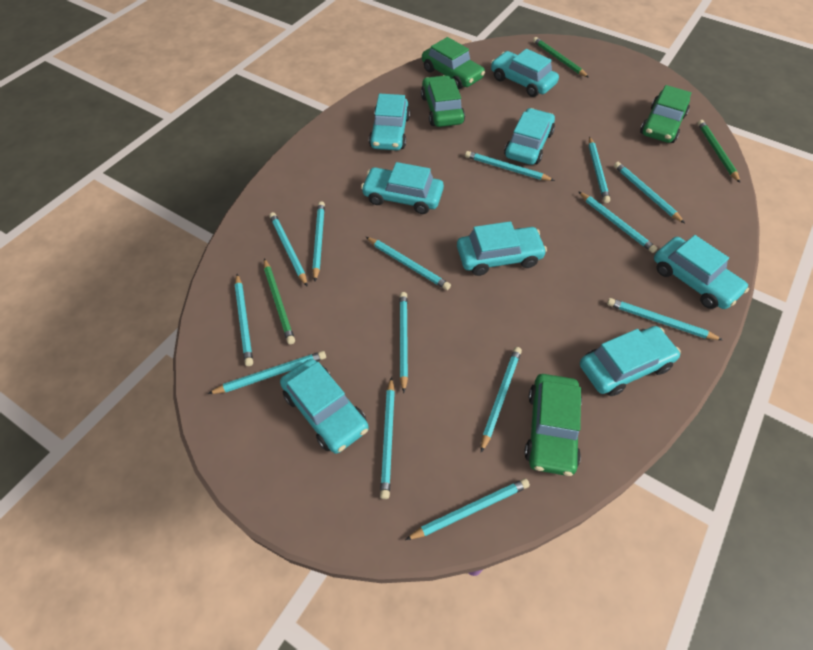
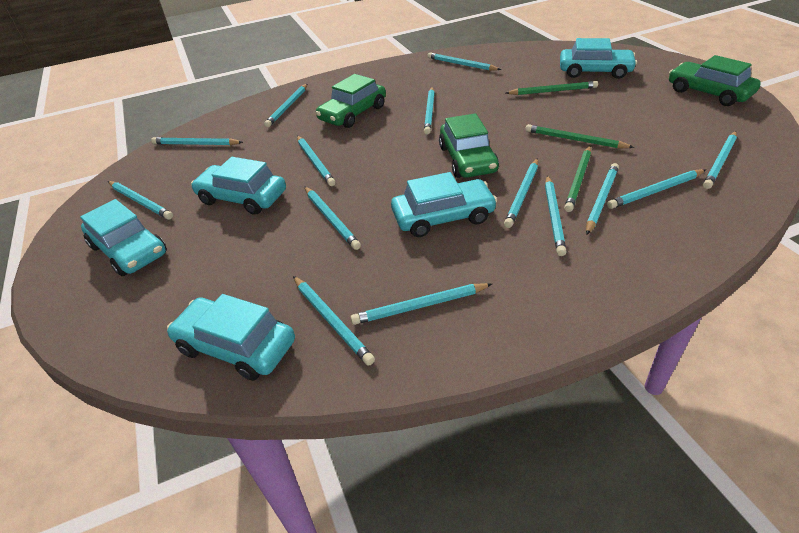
green car: 4 -> 3
turquoise car: 8 -> 5

